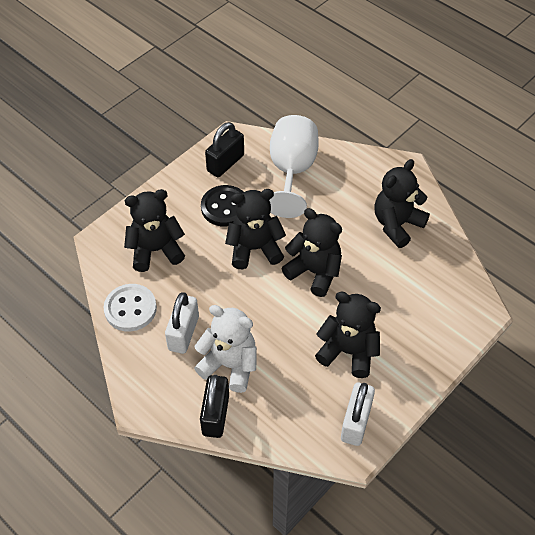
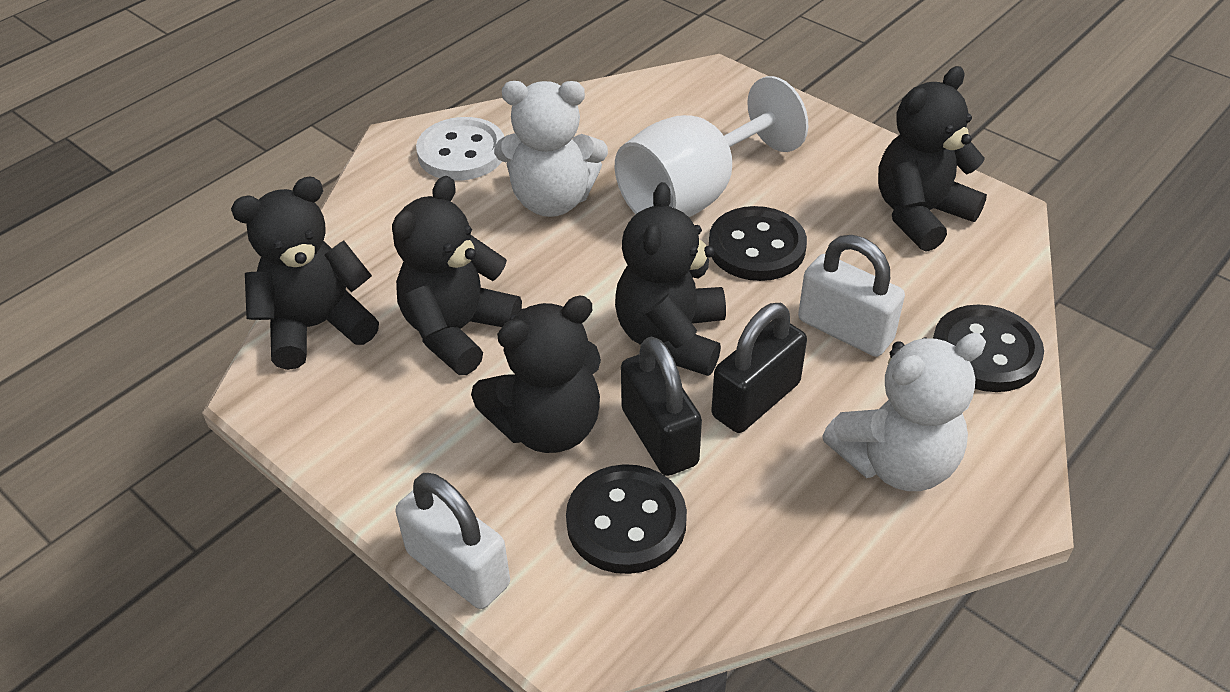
black button: 1 -> 3
white teddy bear: 1 -> 2

